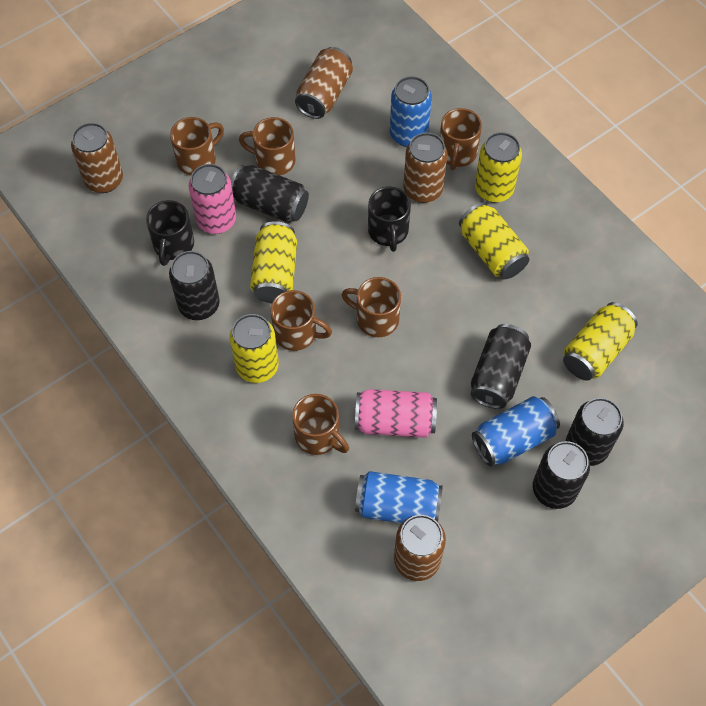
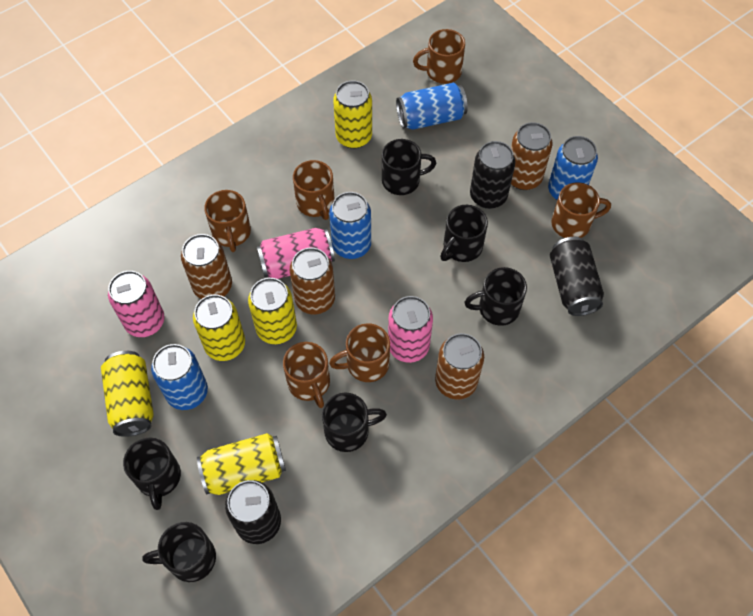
black can: 5 -> 3
black mug: 2 -> 6
blue can: 3 -> 4
pink can: 2 -> 3

